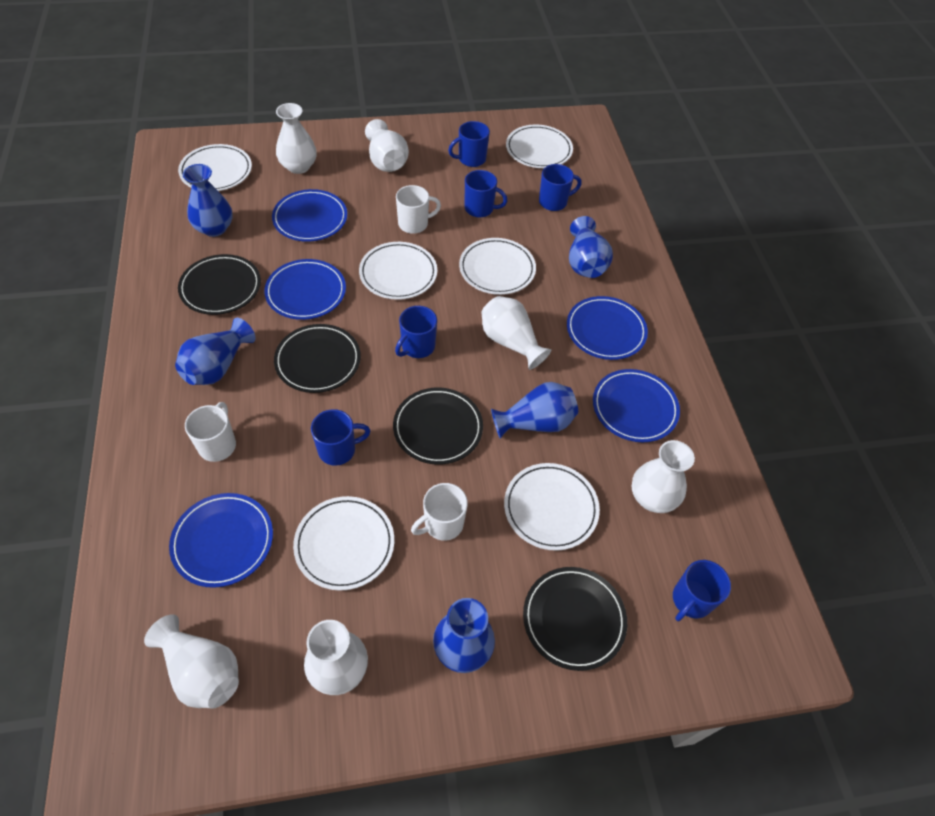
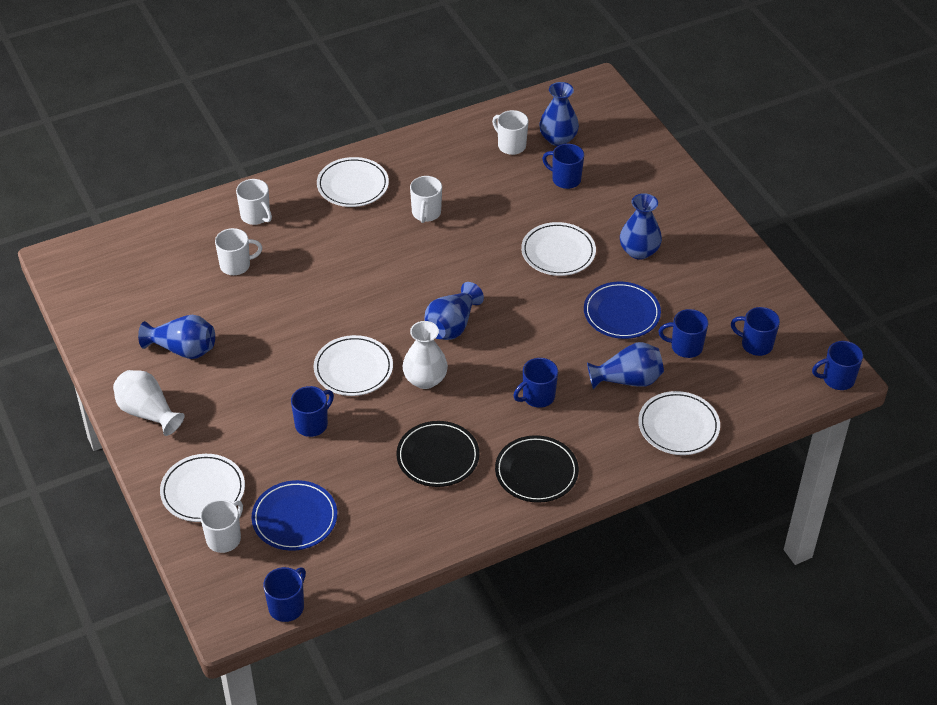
black plate: 4 -> 2
blue mug: 6 -> 7
blue plate: 5 -> 2
white mug: 3 -> 5
white plate: 6 -> 5
white vase: 6 -> 2

